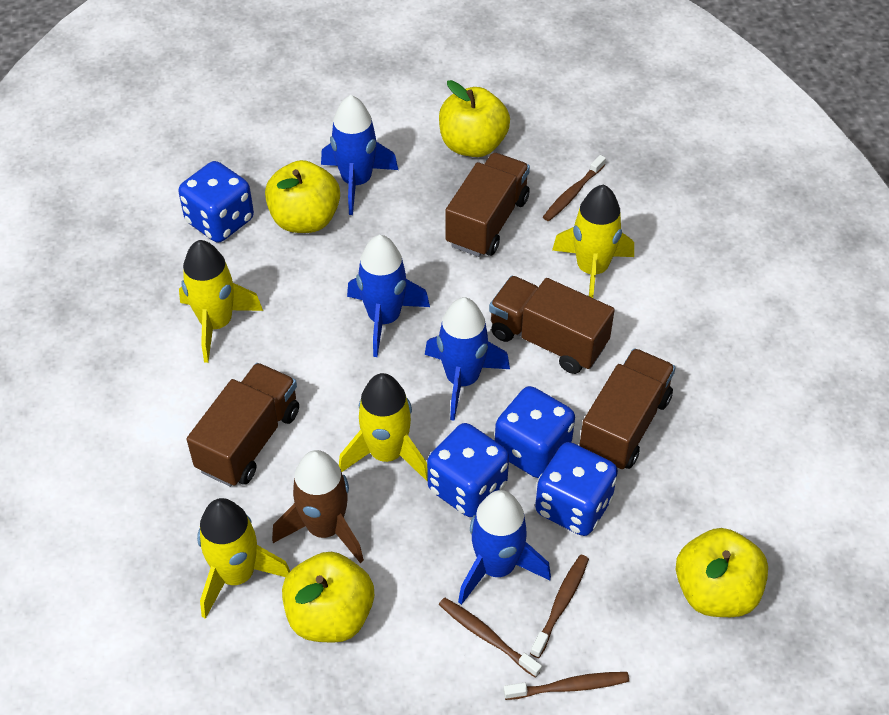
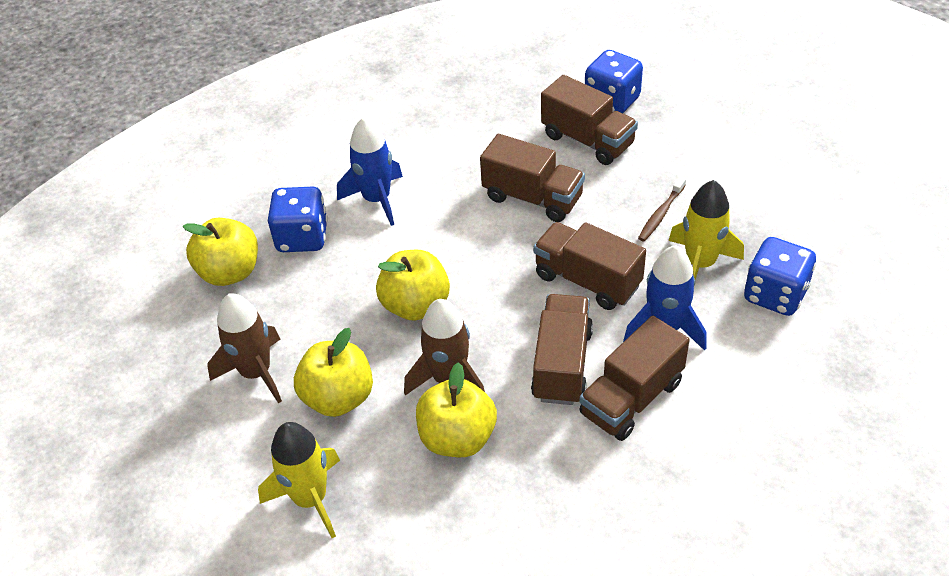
blue dice: 4 -> 3
blue rocket: 4 -> 2
brown rocket: 1 -> 2
brown toothbrush: 4 -> 1
brown truck: 4 -> 5
yellow rocket: 4 -> 2

